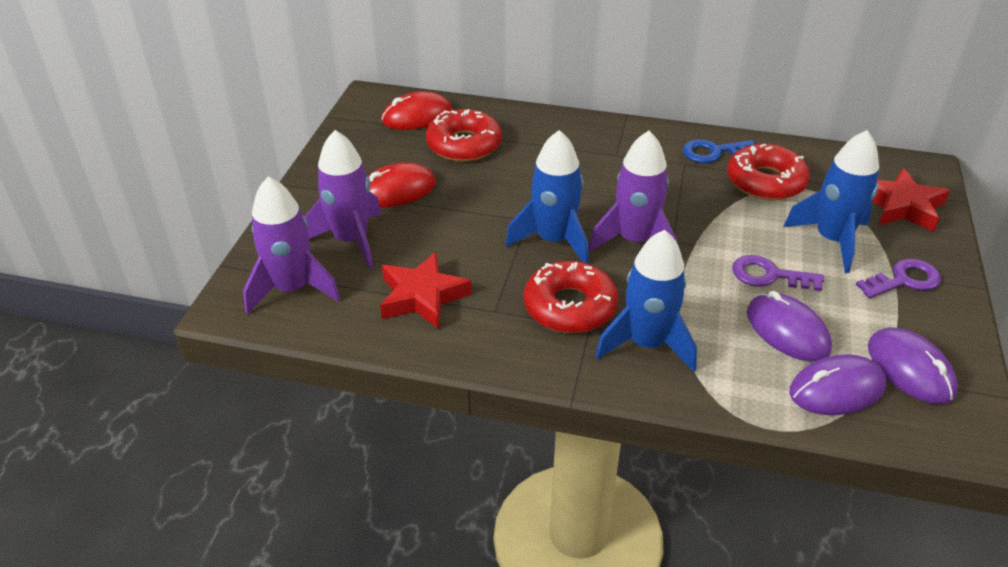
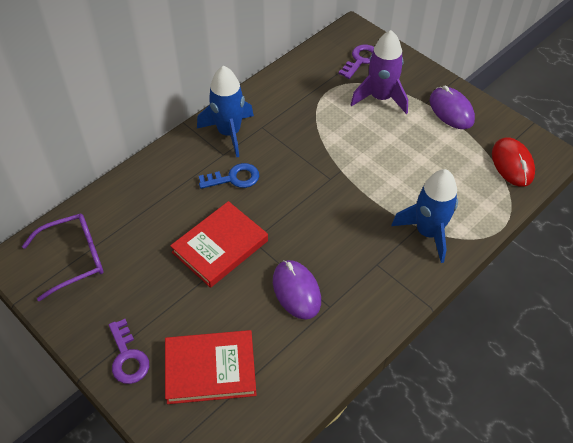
blue rocket: 3 -> 2
purple glasses: 0 -> 1
purple mouse: 3 -> 2
purple rocket: 3 -> 1
red book: 0 -> 2
red donut: 3 -> 0
red mouse: 2 -> 1
red star: 2 -> 0

